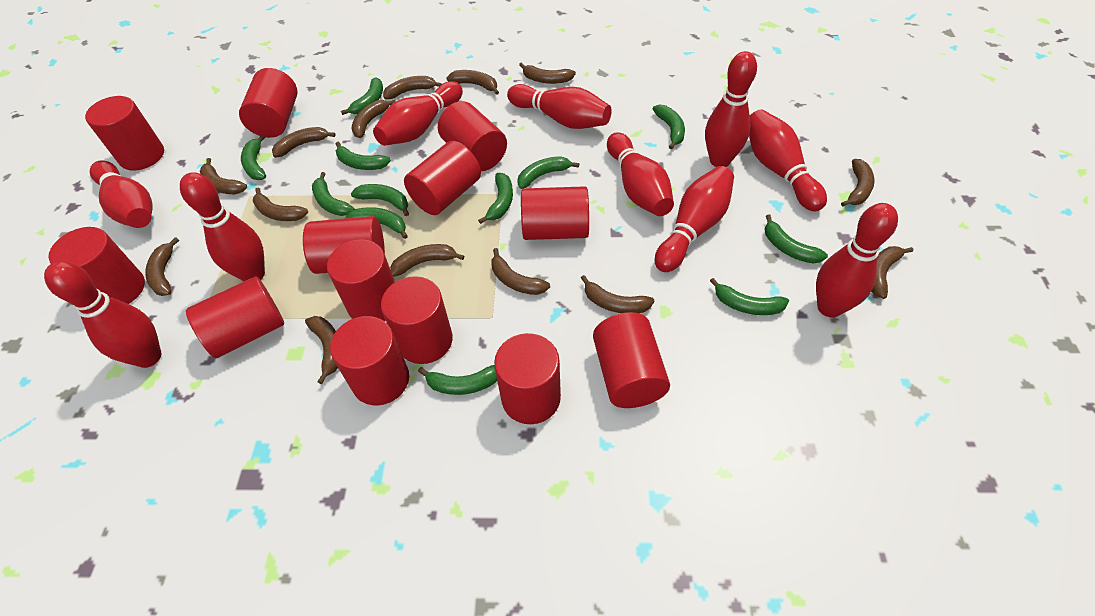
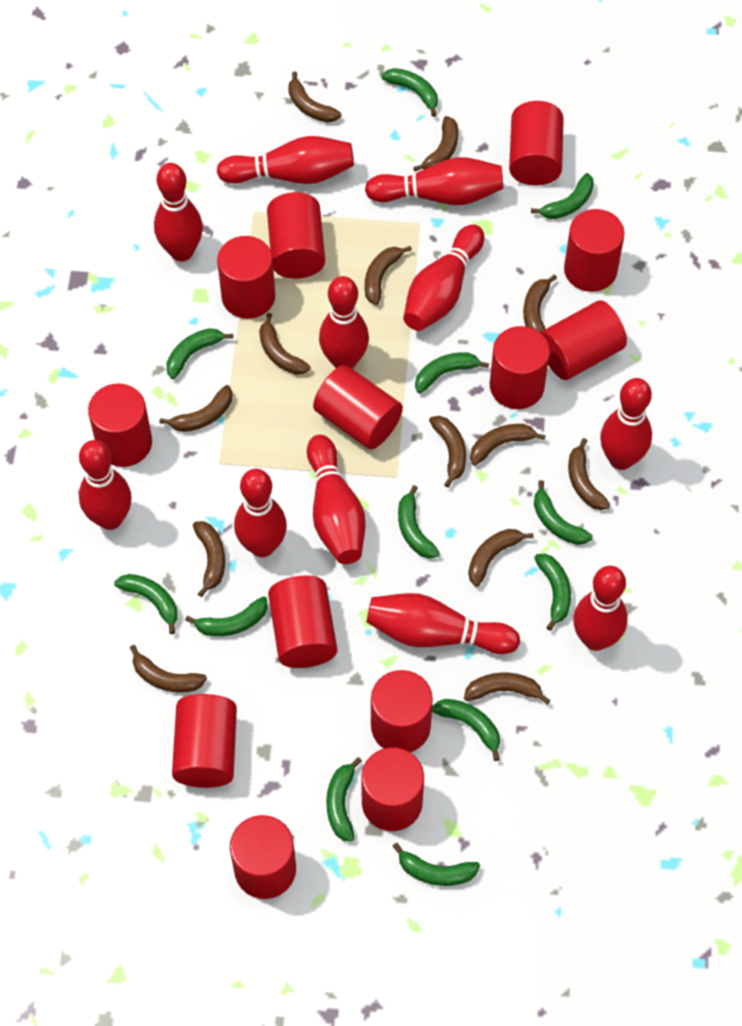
brown banana: 14 -> 13
red bowling pin: 10 -> 11

